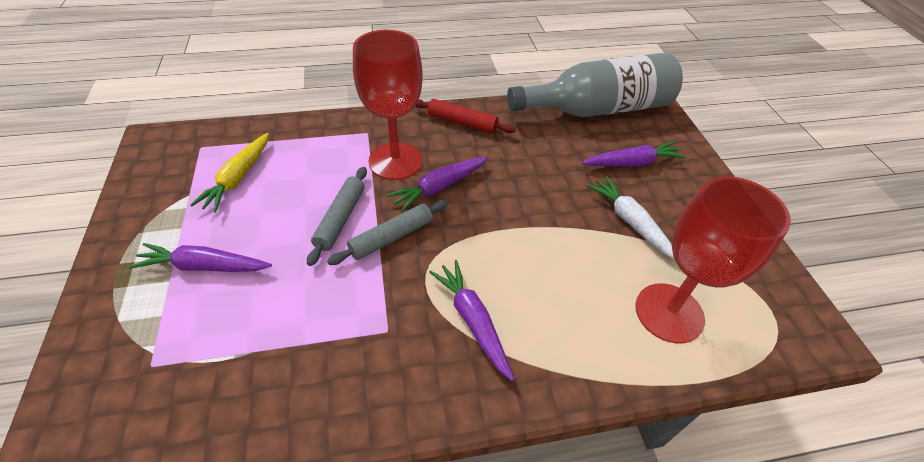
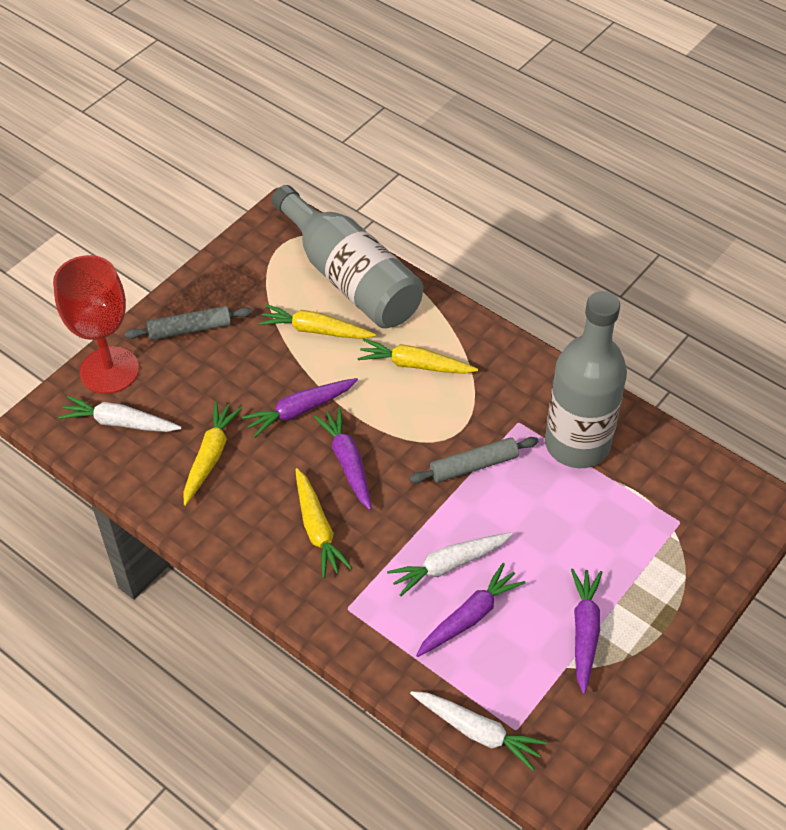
grey bottle: 1 -> 2
red goblet: 2 -> 1
red rolling pin: 1 -> 0
white carrot: 1 -> 3
yellow carrot: 1 -> 4

